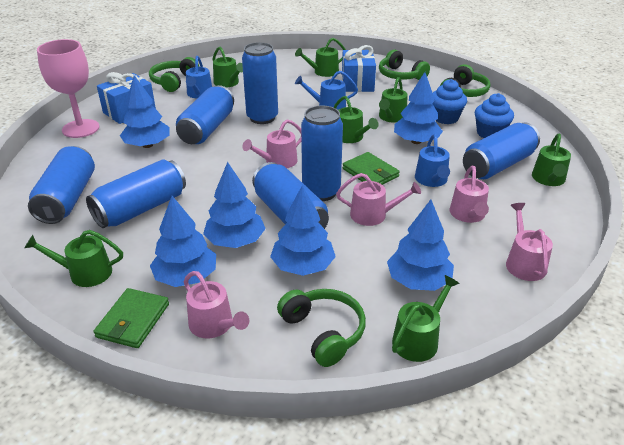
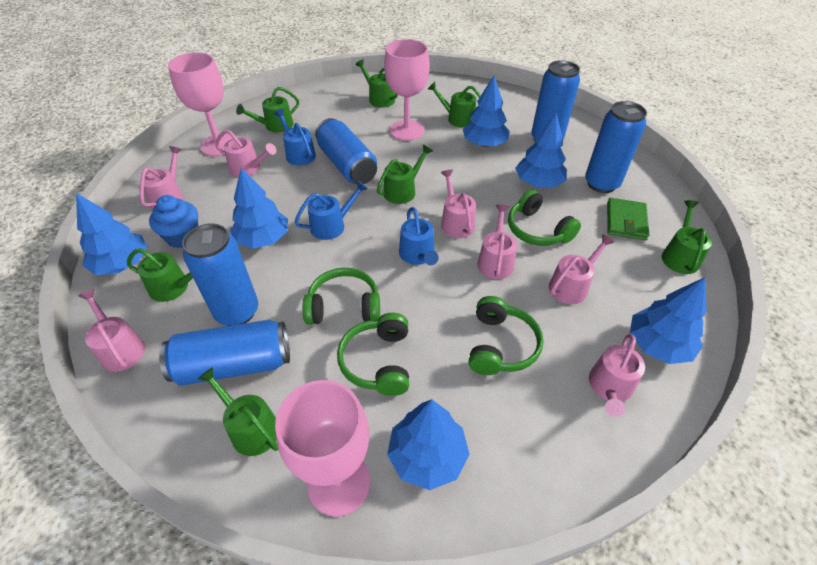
blue can: 7 -> 5
blue cupcake: 2 -> 1
blue gift: 2 -> 0
green wallet: 2 -> 1
pink goblet: 1 -> 3
pink watering can: 5 -> 7

